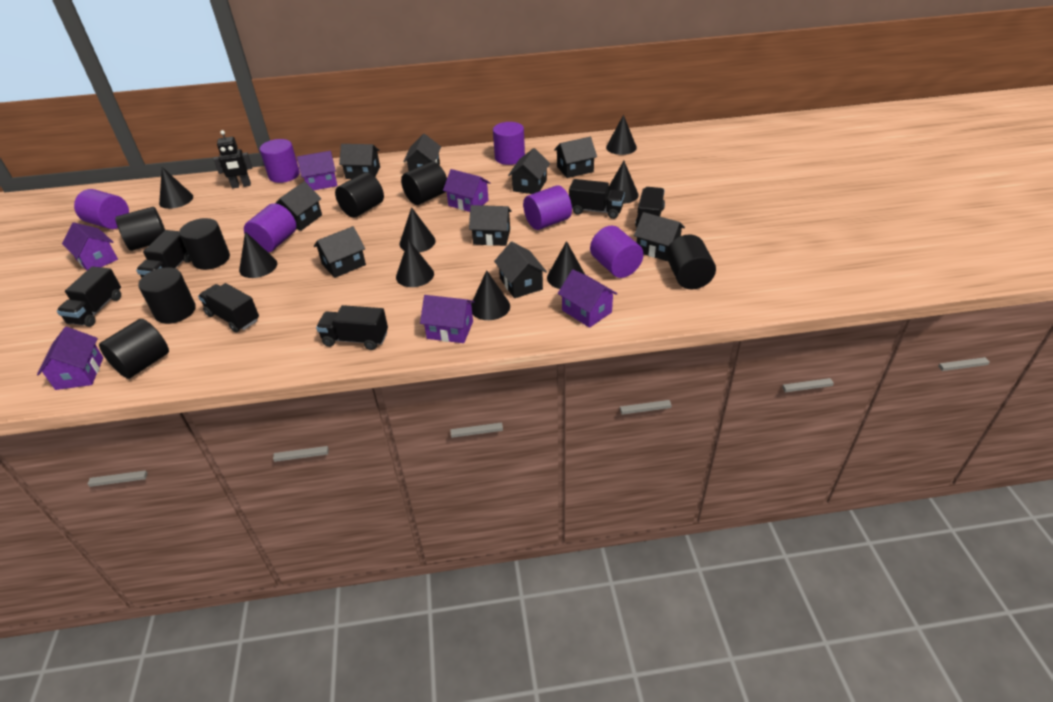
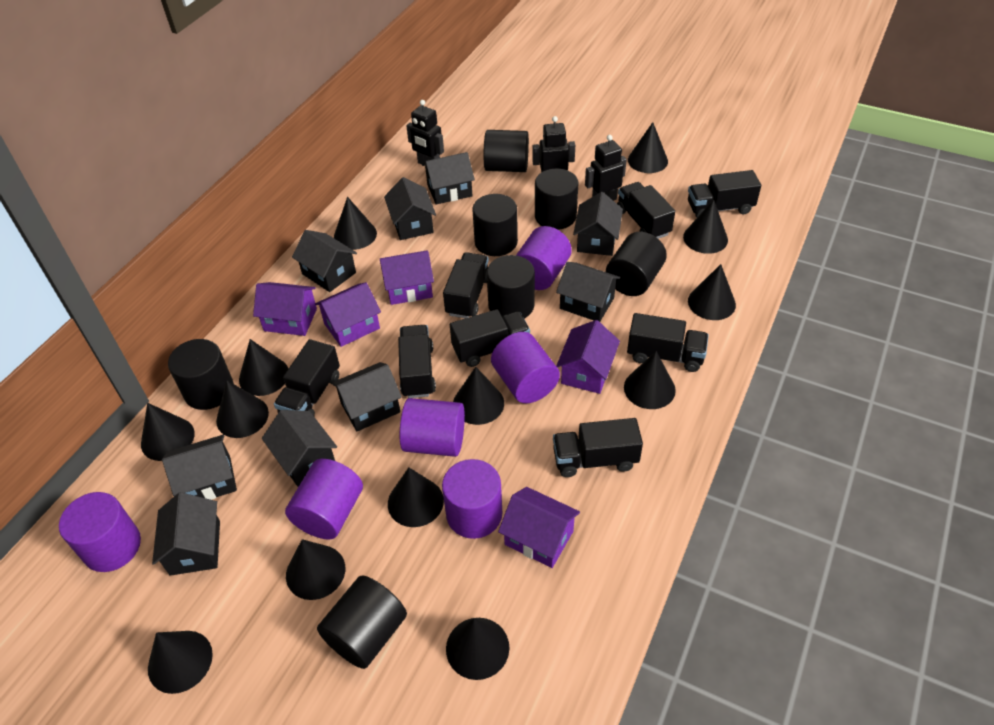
black cone: 8 -> 13
black robot: 1 -> 3
black truck: 6 -> 8
purple house: 6 -> 5

